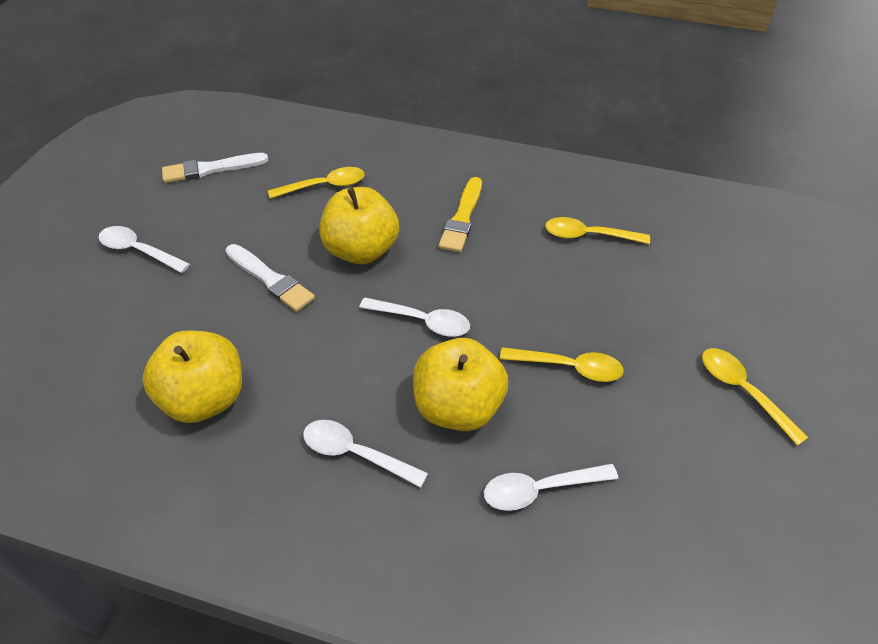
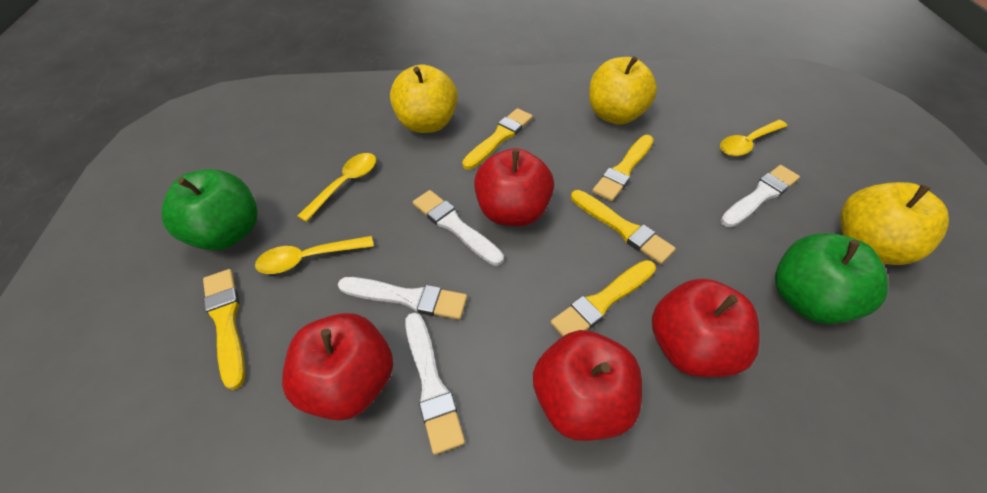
green apple: 0 -> 2
red apple: 0 -> 4
white brush: 2 -> 4
white spoon: 4 -> 0
yellow brush: 1 -> 5
yellow spoon: 4 -> 3

